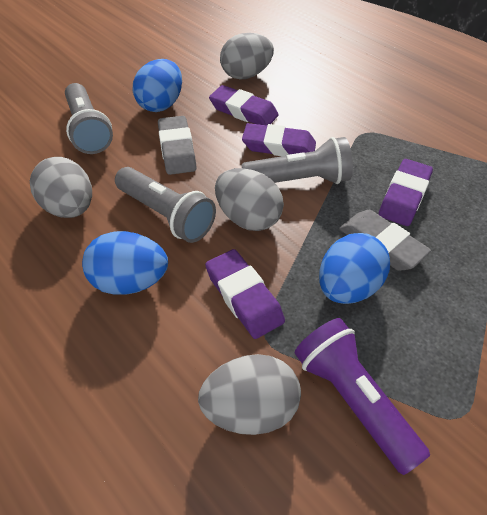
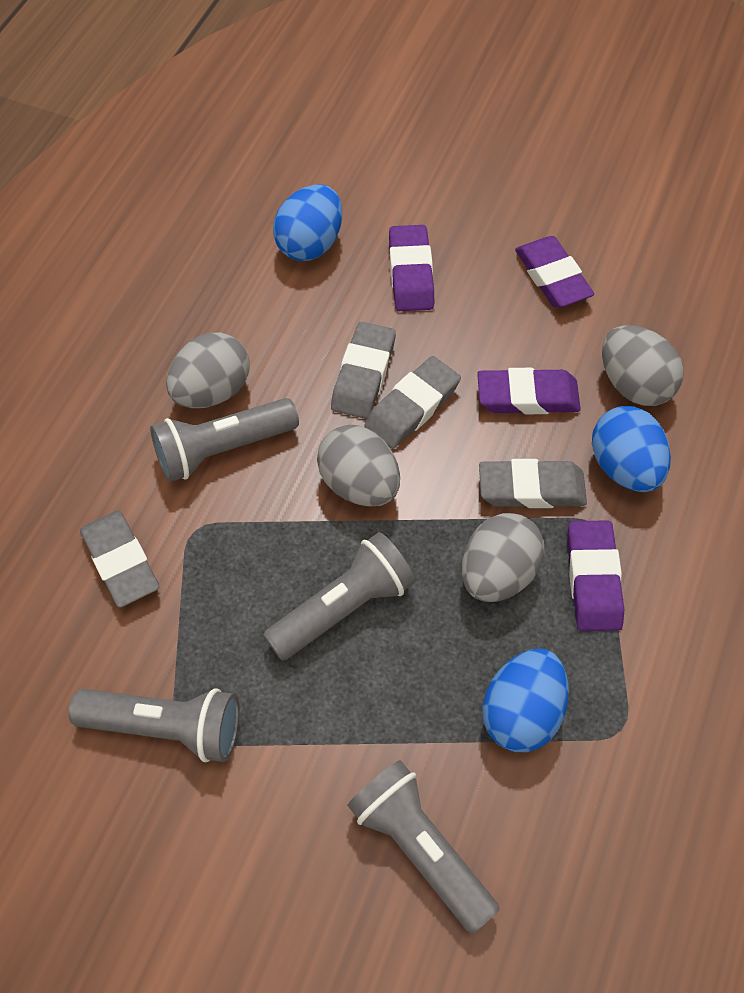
grey eraser: 2 -> 4
grey flashlight: 3 -> 4
purple flashlight: 1 -> 0

